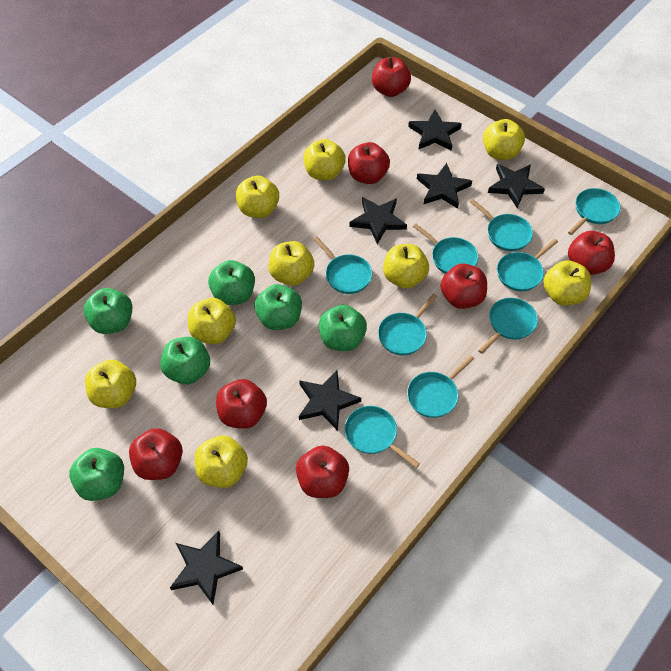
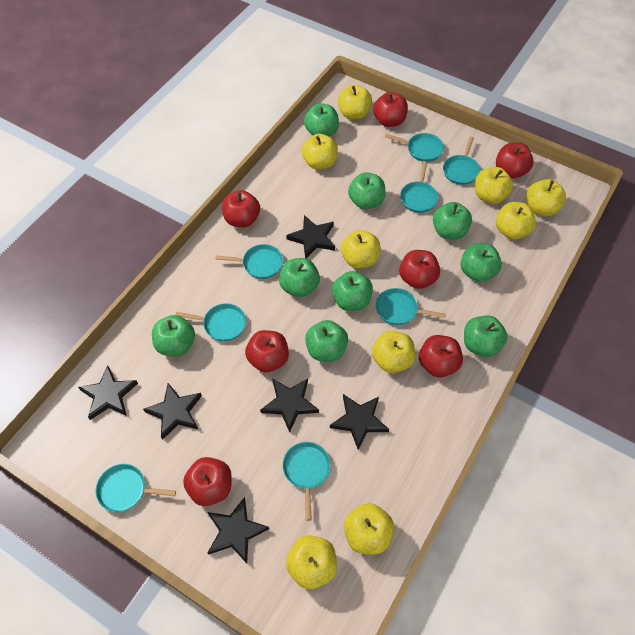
green apple: 6 -> 9
turquoise pan: 9 -> 8

